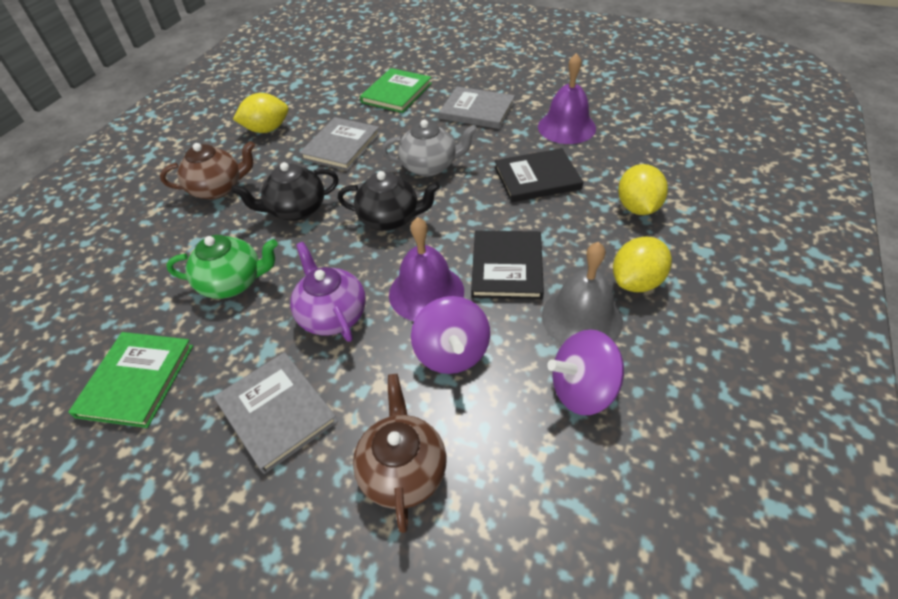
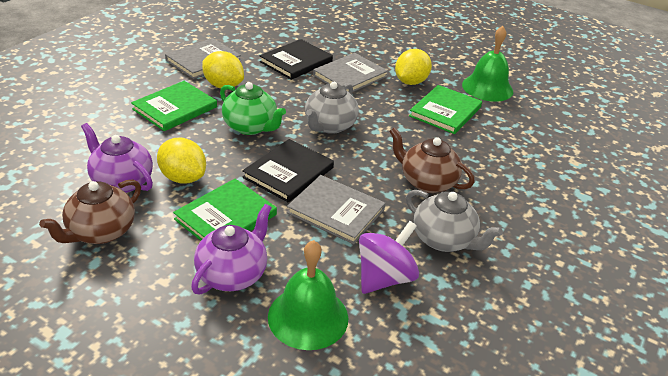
black teapot: 2 -> 0
green bell: 0 -> 2
green book: 2 -> 3
grey bell: 1 -> 0
grey teapot: 1 -> 2
purple bell: 2 -> 0
purple spinning top: 2 -> 1
purple teapot: 1 -> 2

